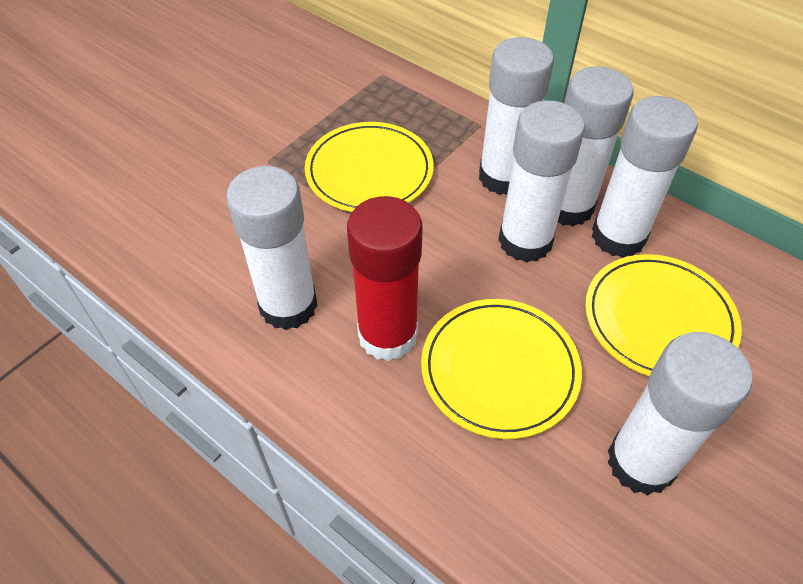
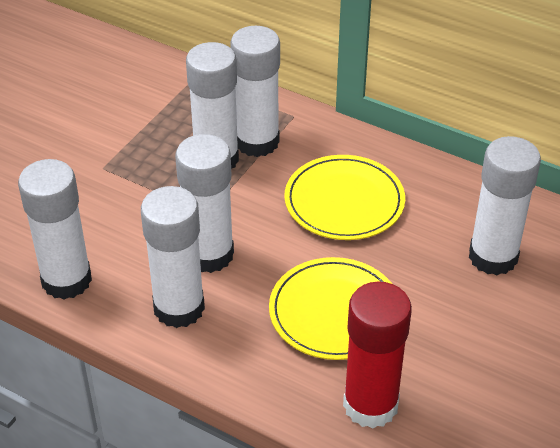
yellow plate: 3 -> 2

